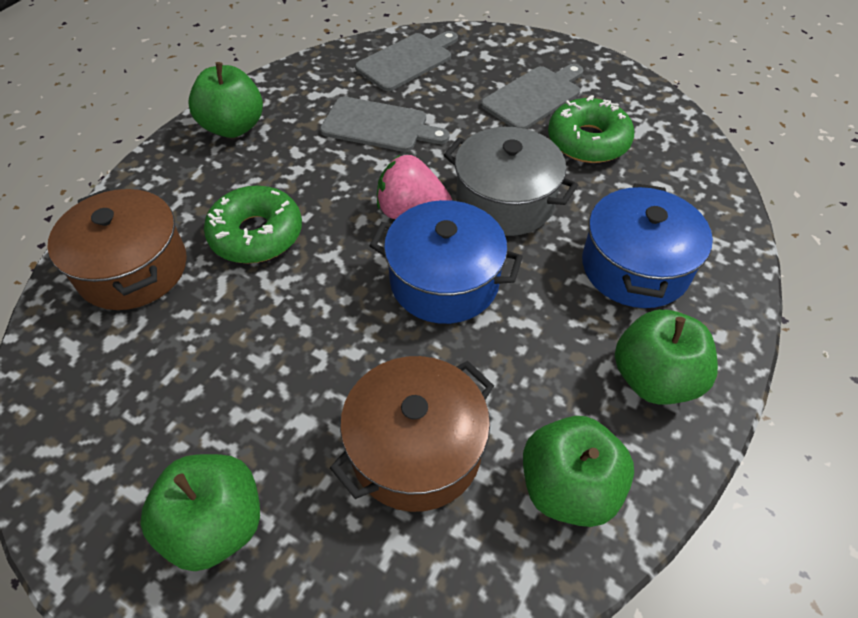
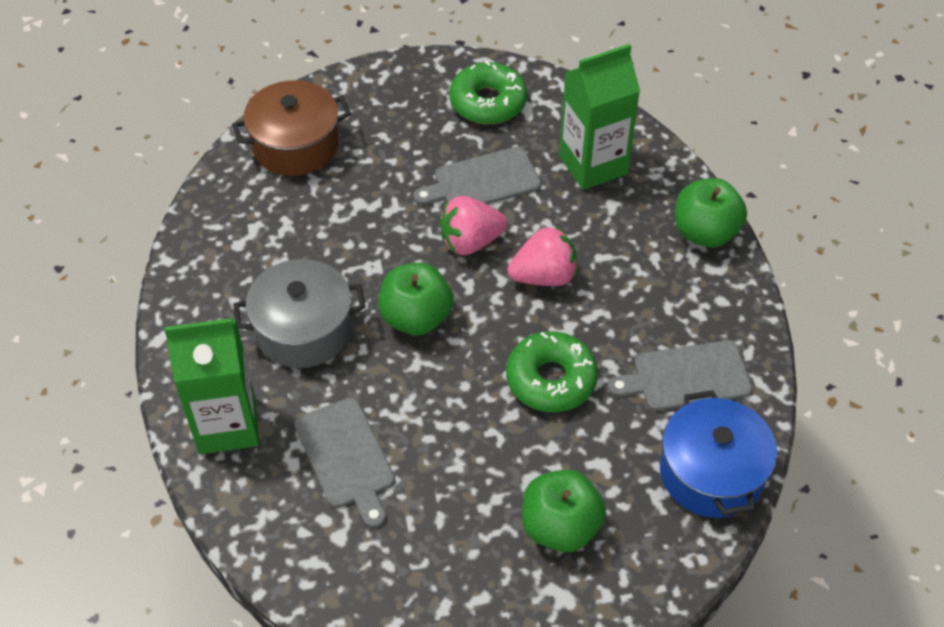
blue pot: 2 -> 1
brown pot: 2 -> 1
green apple: 4 -> 3
green carton: 0 -> 2
pink strawberry: 1 -> 2

